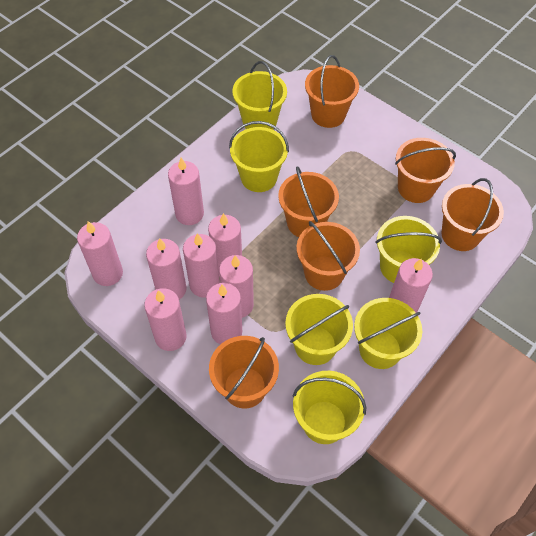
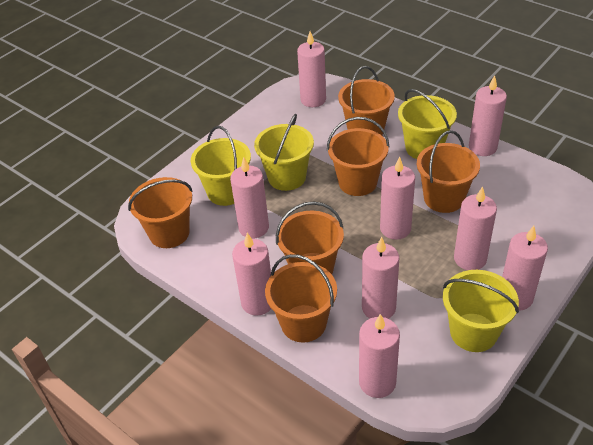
yellow bucket: 6 -> 4

